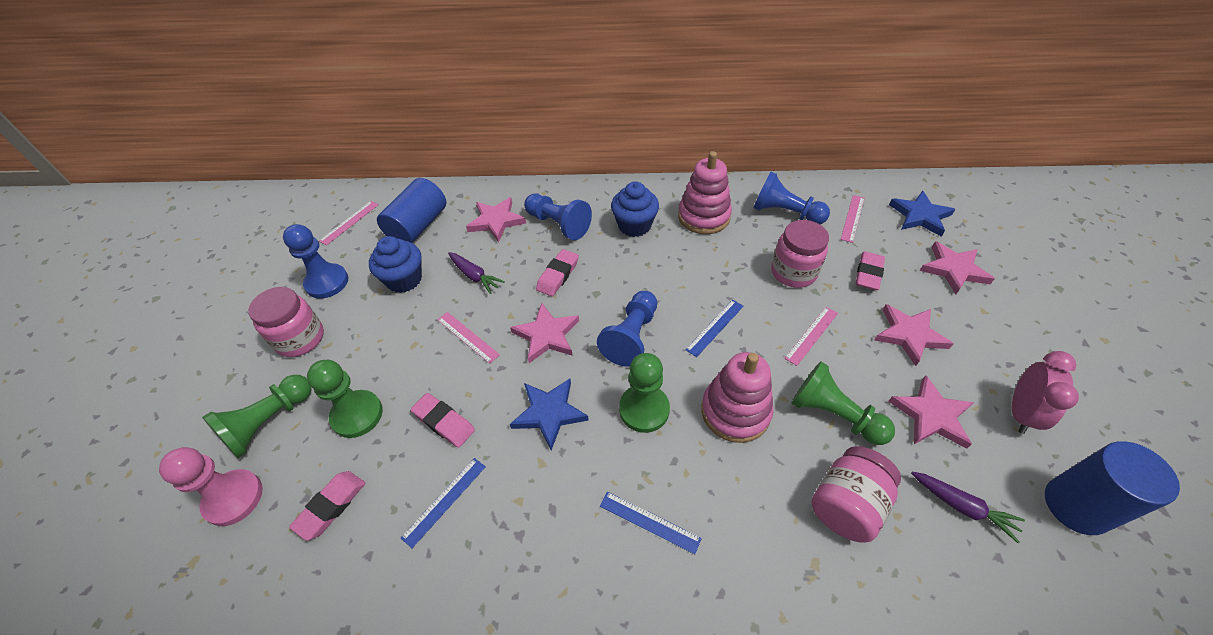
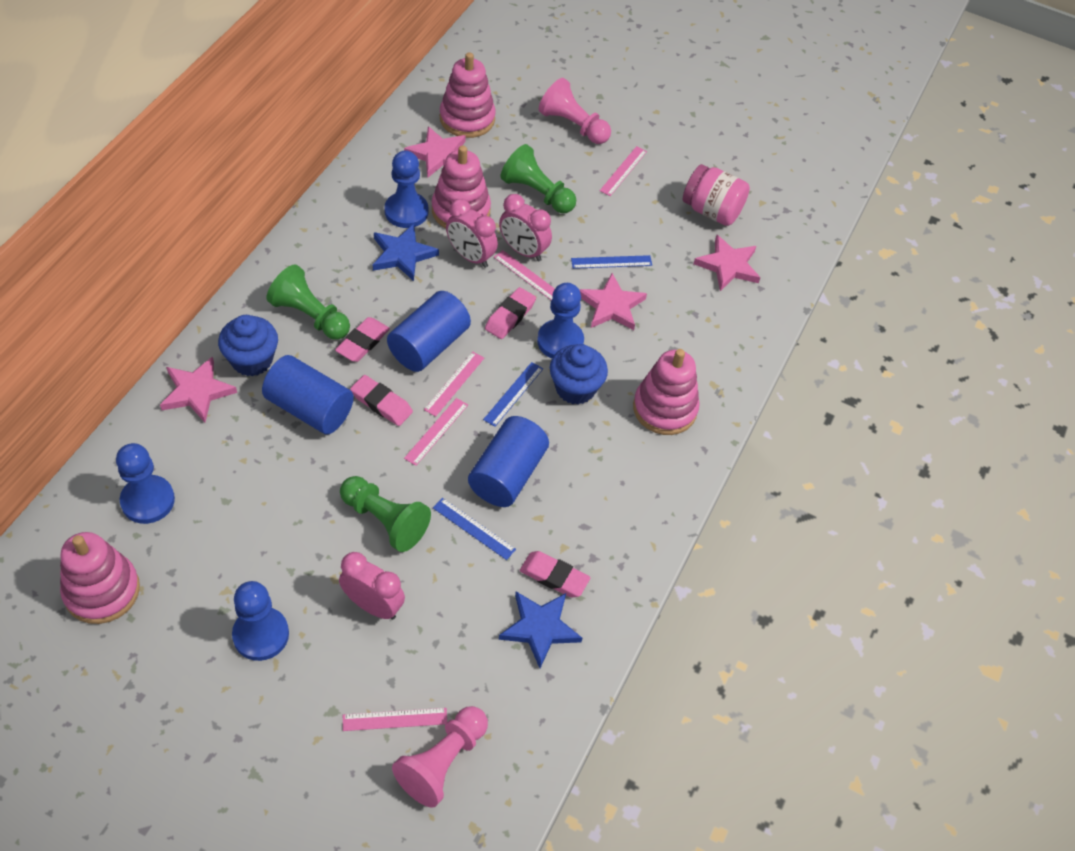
blue cylinder: 2 -> 3
green pawn: 4 -> 3
pink clock: 1 -> 3
pink jar: 3 -> 1
pink pawn: 1 -> 2
pink ruler: 4 -> 5
pink stacking toy: 2 -> 4
pink star: 5 -> 4
purple carrot: 2 -> 0

